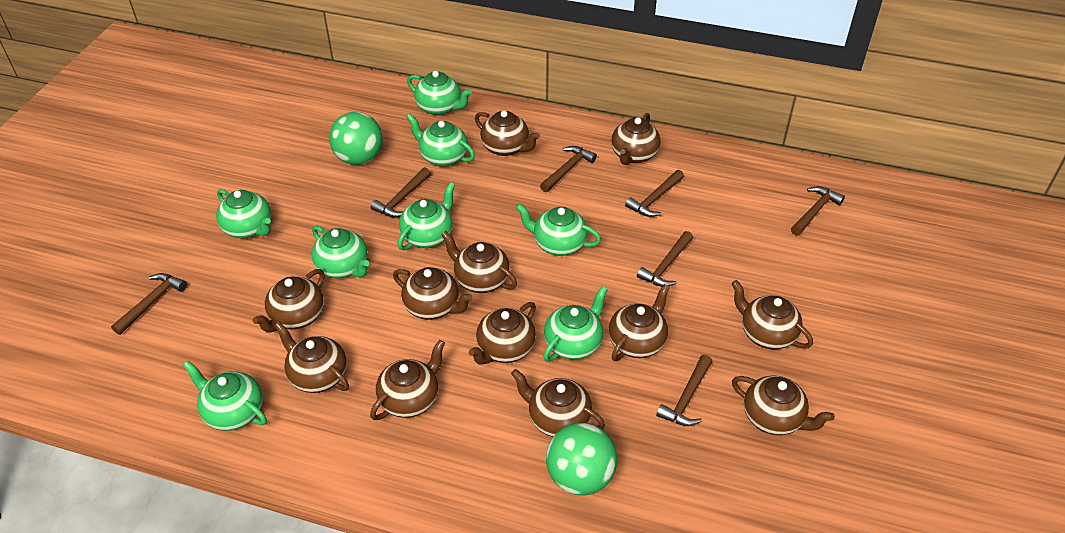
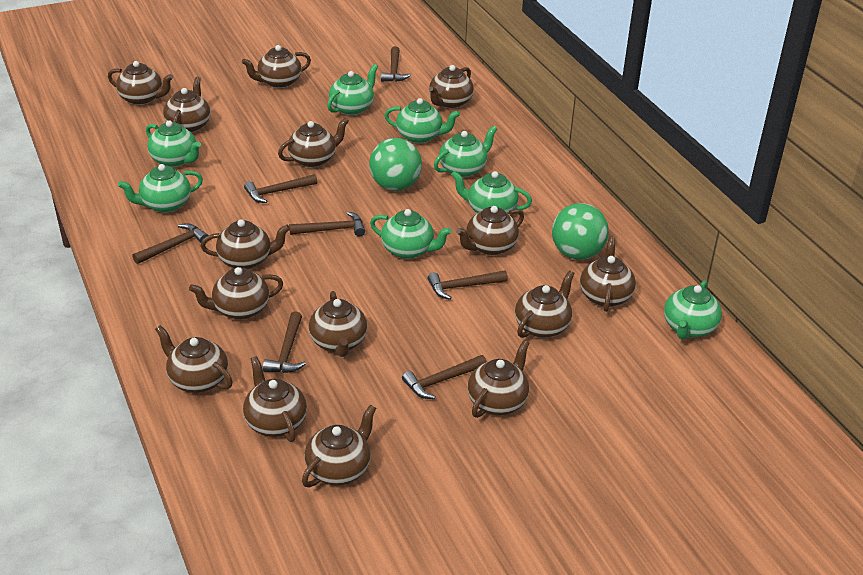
brown teapot: 12 -> 15

